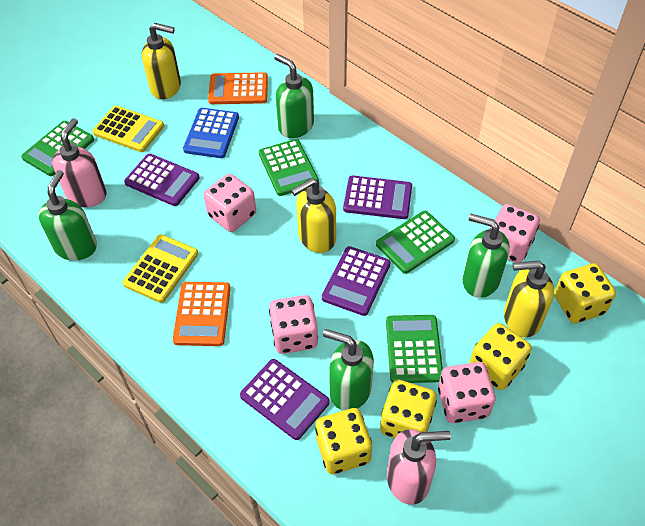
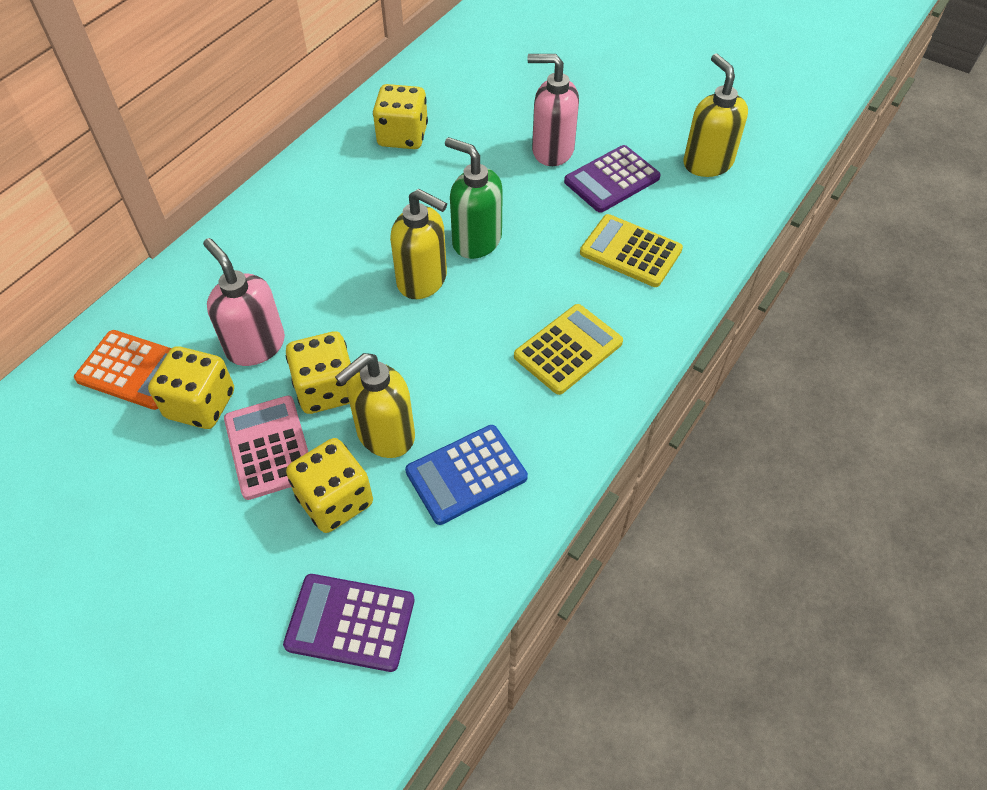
green calculator: 4 -> 0
green soap dispenser: 4 -> 1
orange calculator: 2 -> 1
pink calculator: 0 -> 1
pink dice: 4 -> 0
purple calculator: 4 -> 2

